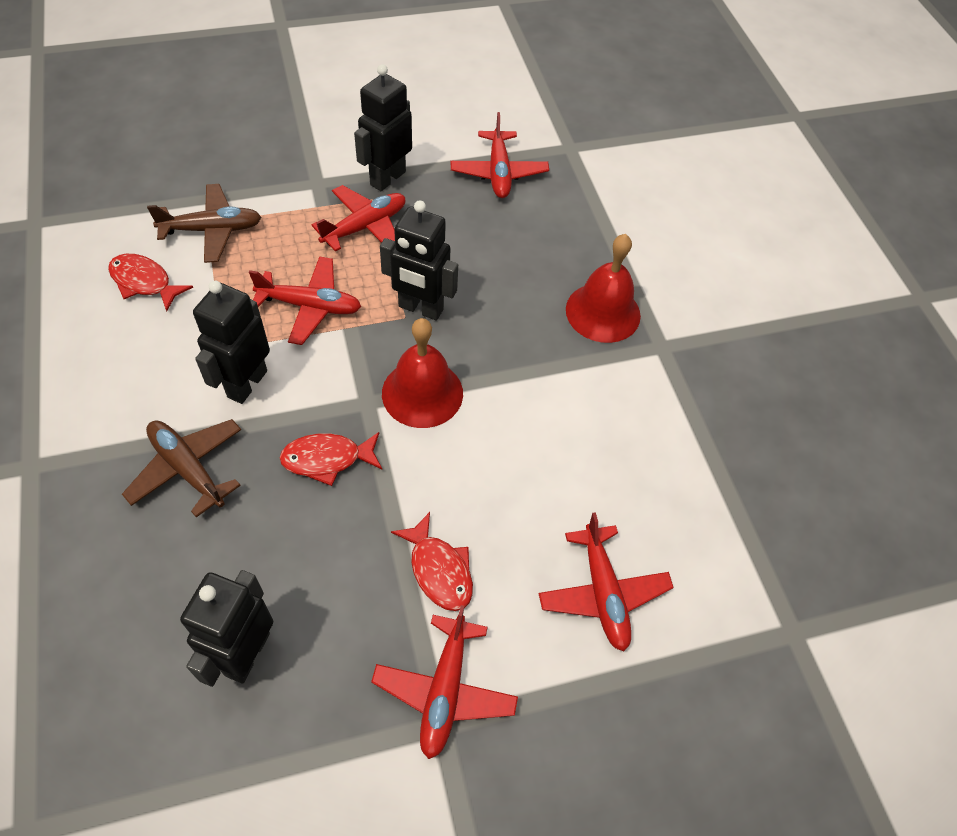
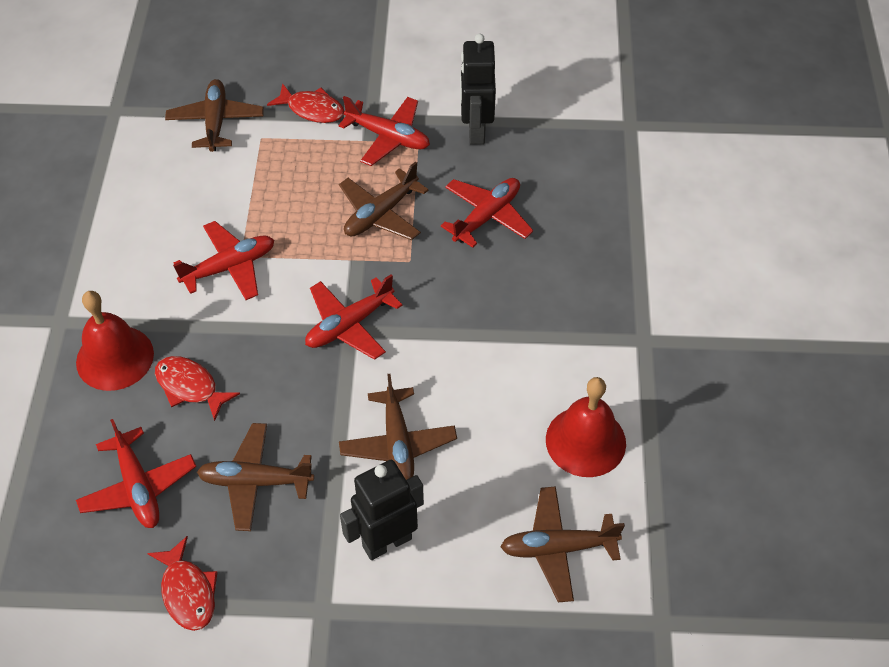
black robot: 4 -> 2
brown plane: 2 -> 5

